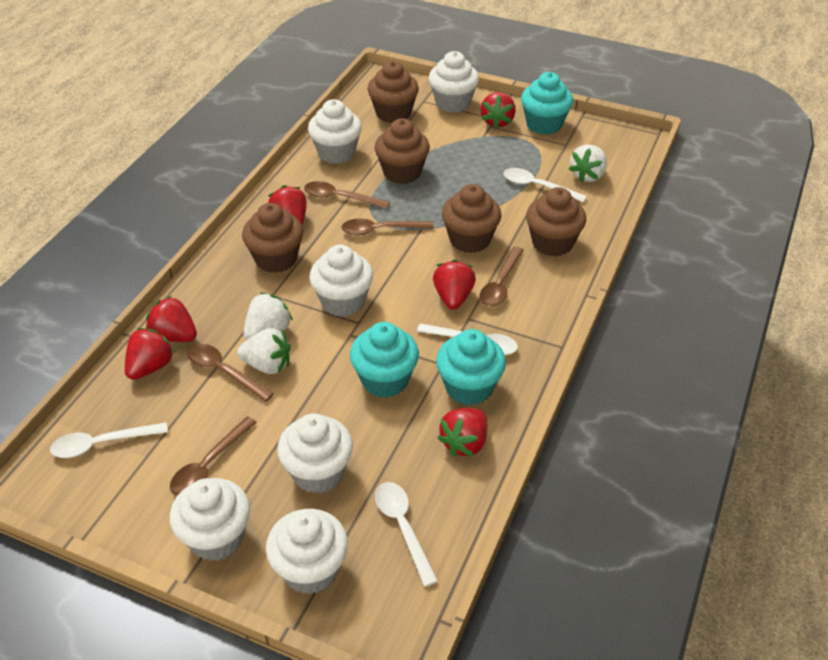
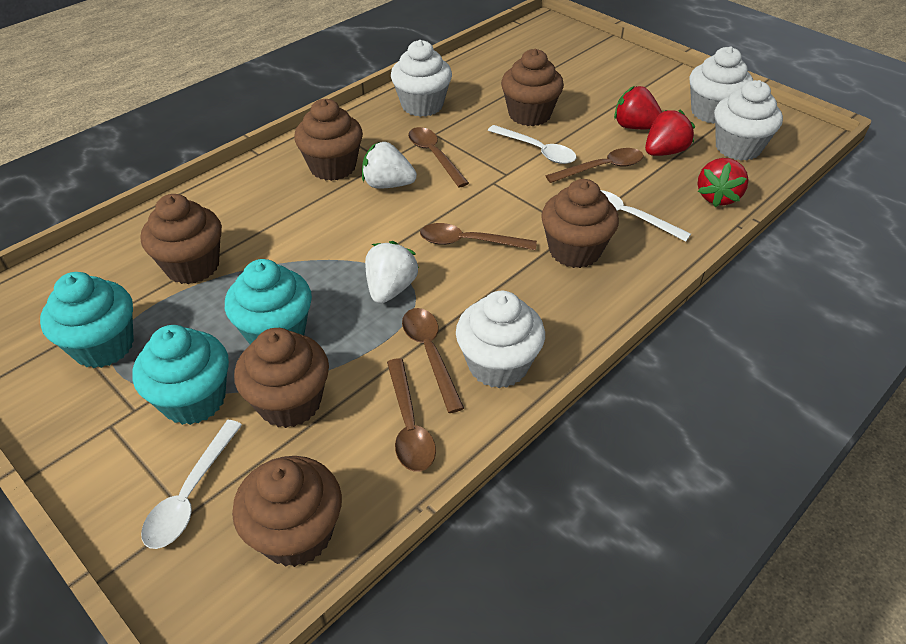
brown cupcake: 5 -> 6
red strawberry: 6 -> 3
white cupcake: 6 -> 4
white spoon: 4 -> 3
white strawberry: 3 -> 2

